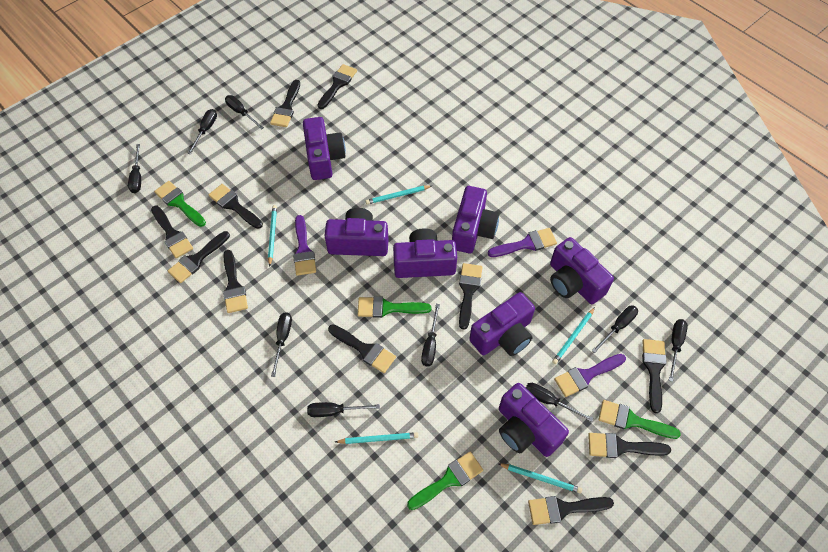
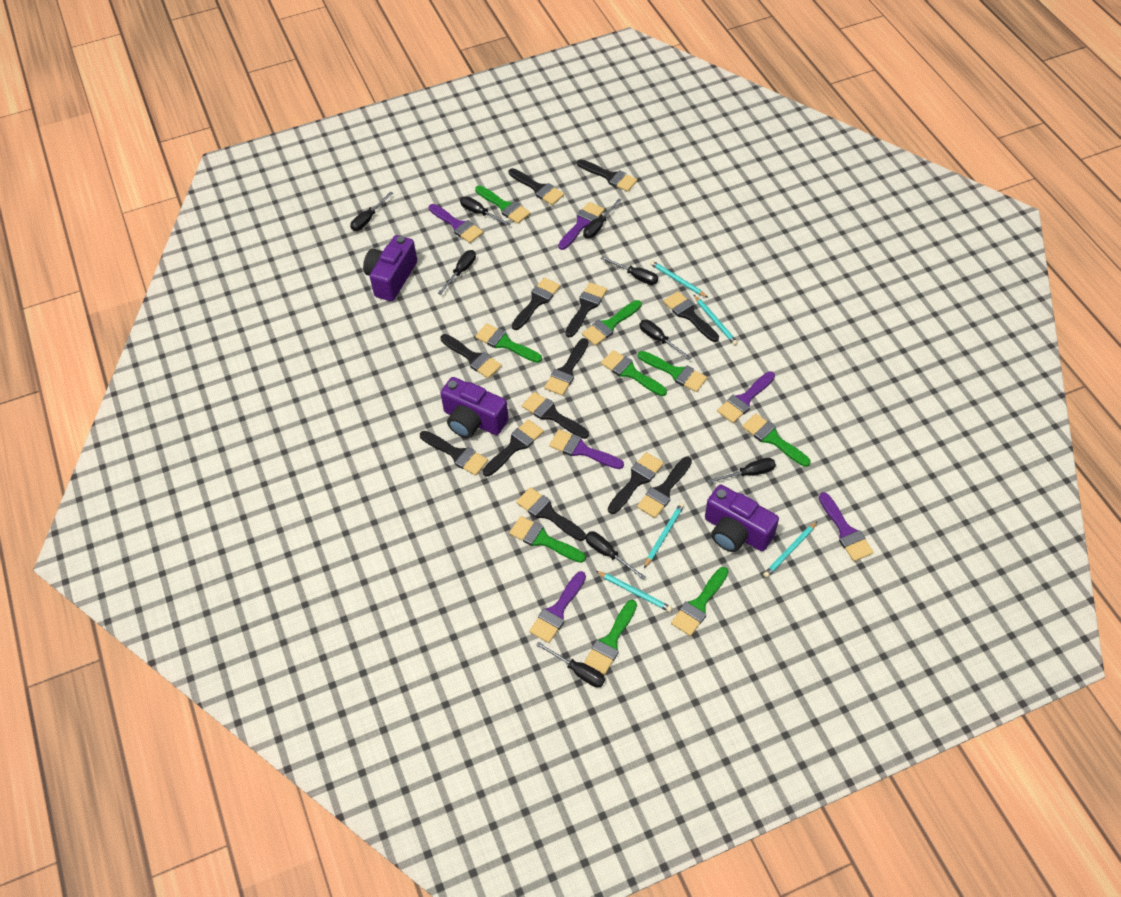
black brush: 11 -> 13
green brush: 4 -> 9
purple brush: 3 -> 6
purple camera: 7 -> 3

